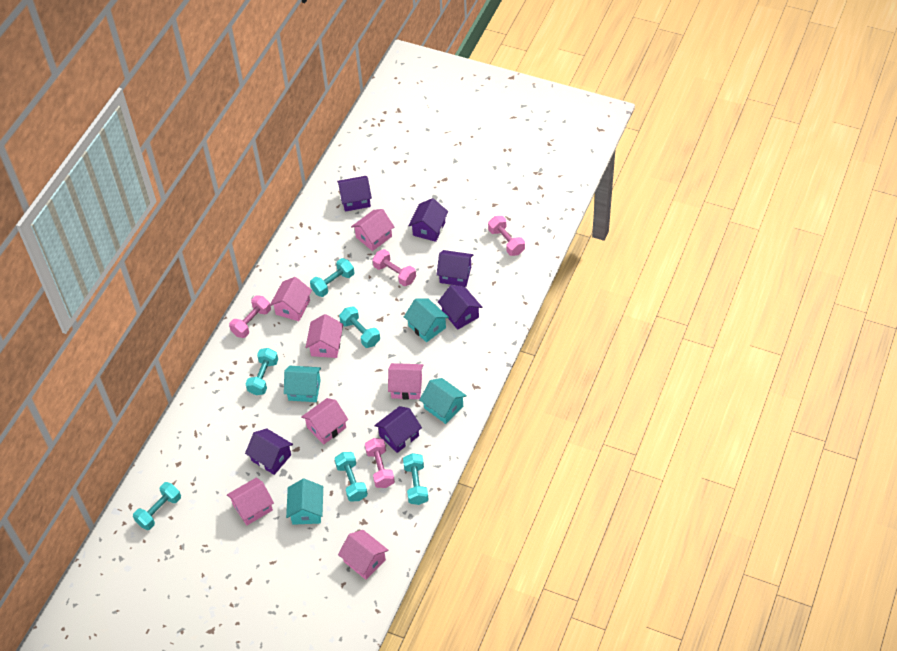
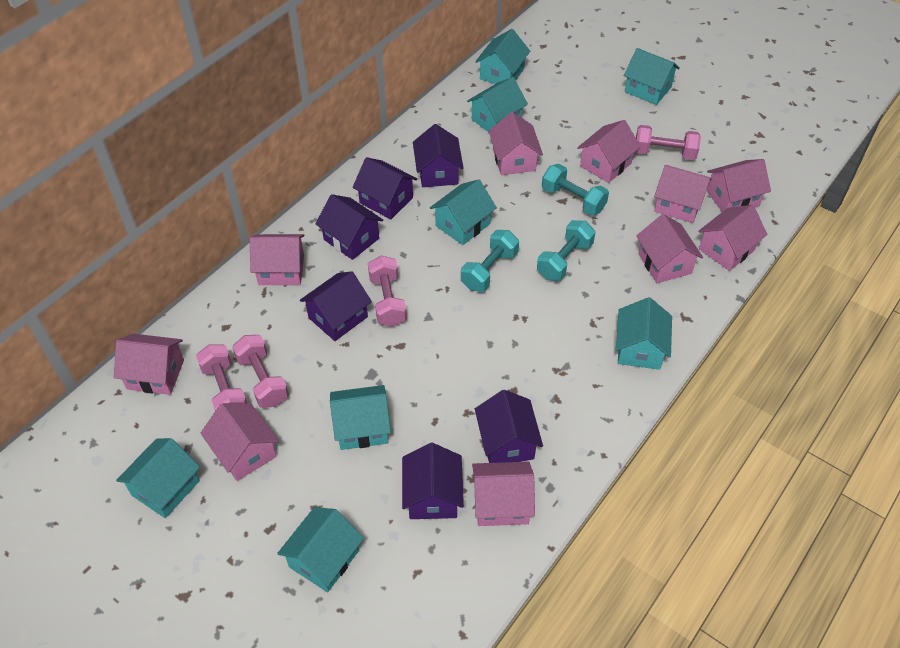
pink house: 7 -> 10
turquoise dumbbell: 6 -> 3
turquoise house: 4 -> 8

